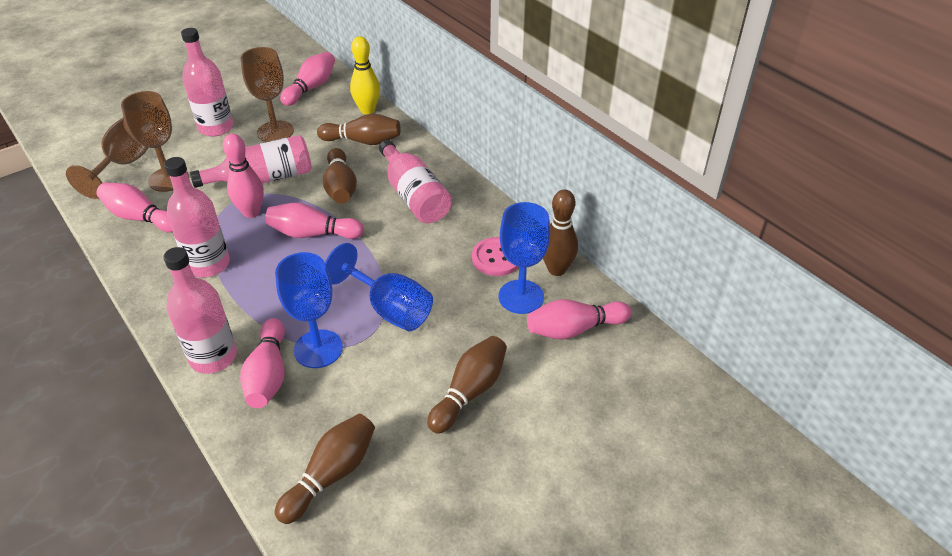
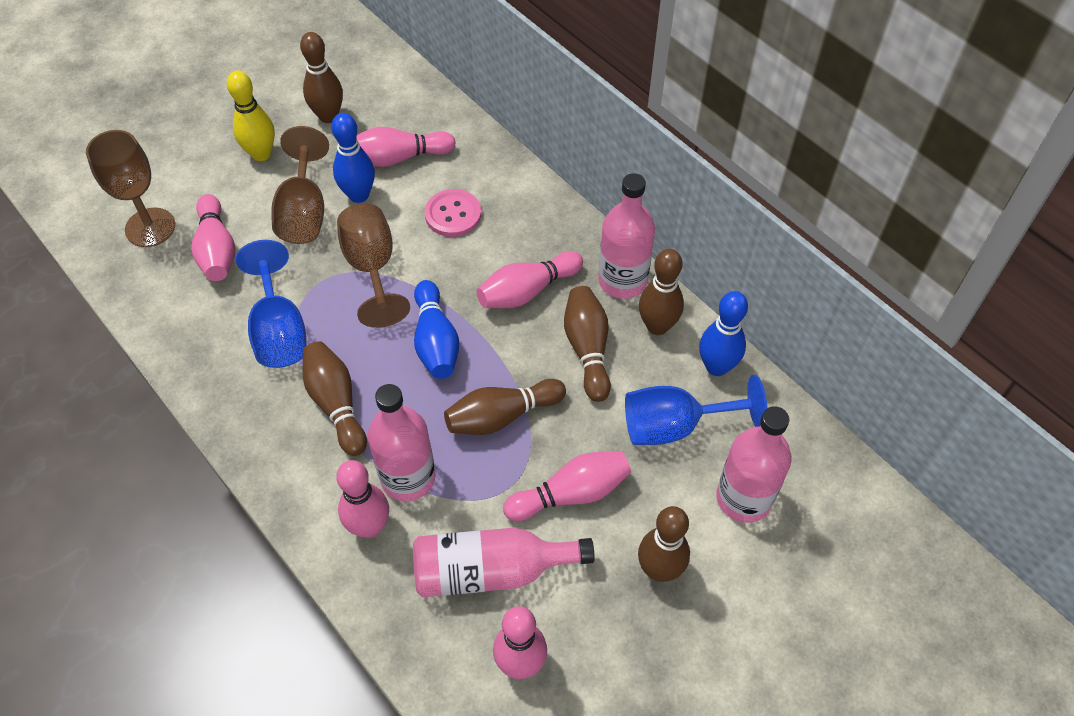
blue bowling pin: 0 -> 3
blue goblet: 3 -> 2
brown bowling pin: 5 -> 6
pink bottle: 5 -> 4

